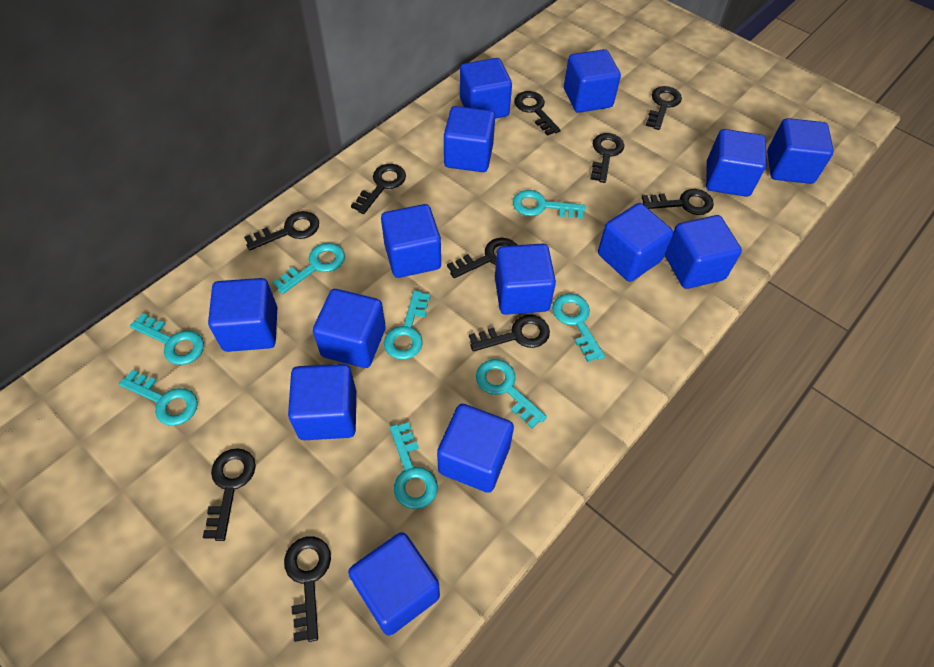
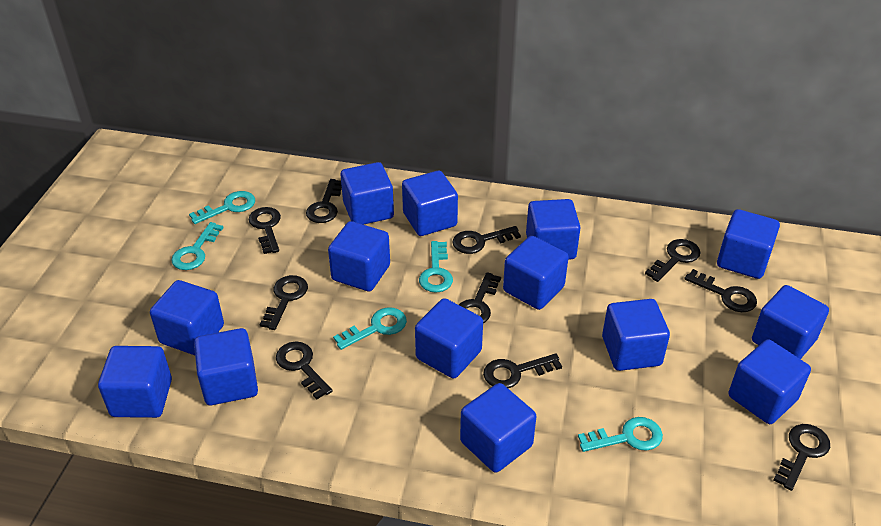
turquoise key: 8 -> 5

